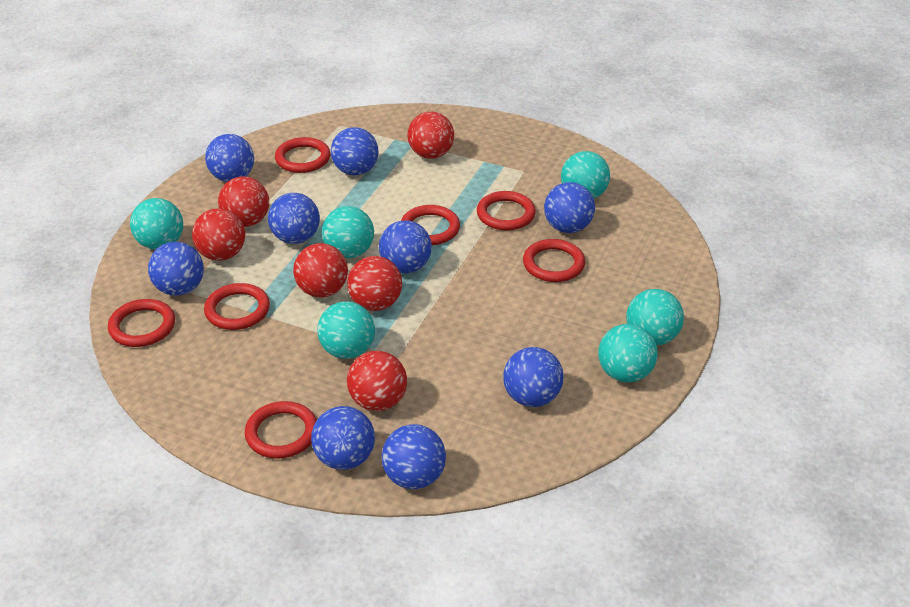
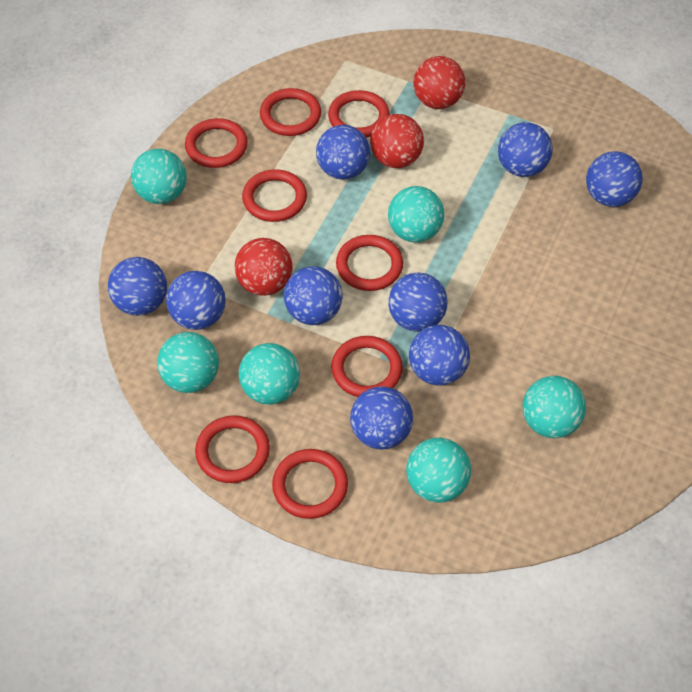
red ball: 6 -> 3
red ring: 7 -> 8

